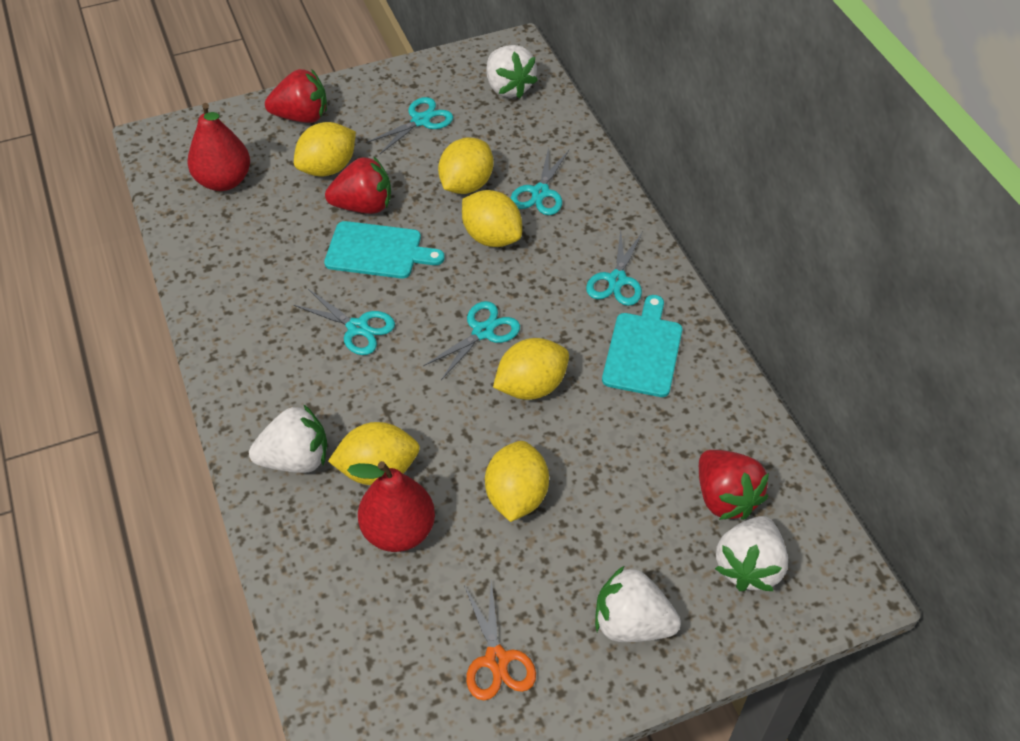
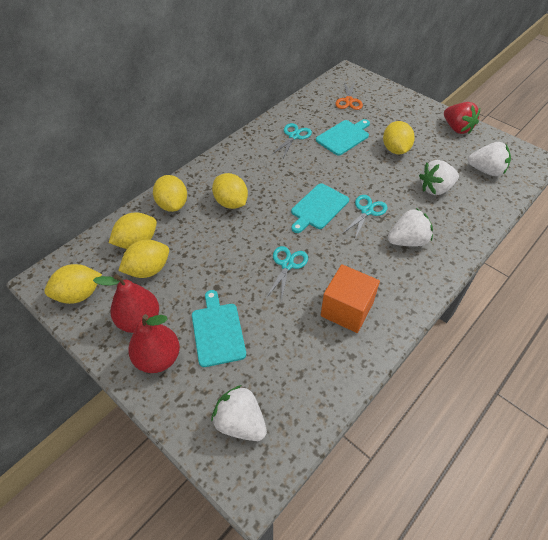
orange cube: 0 -> 1
red strawberry: 3 -> 1
turquoise cutting board: 2 -> 3
turquoise scissors: 5 -> 3

